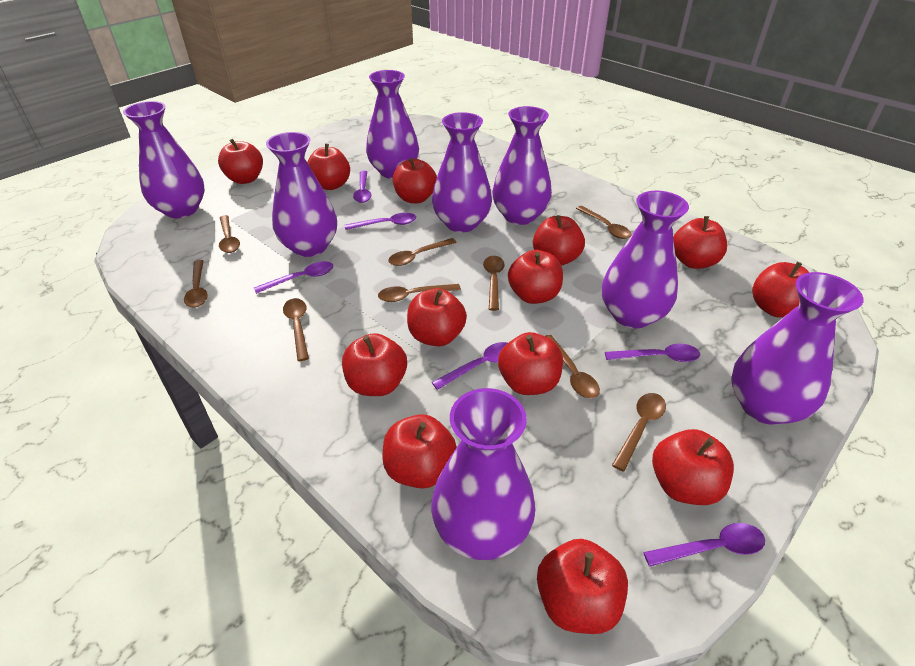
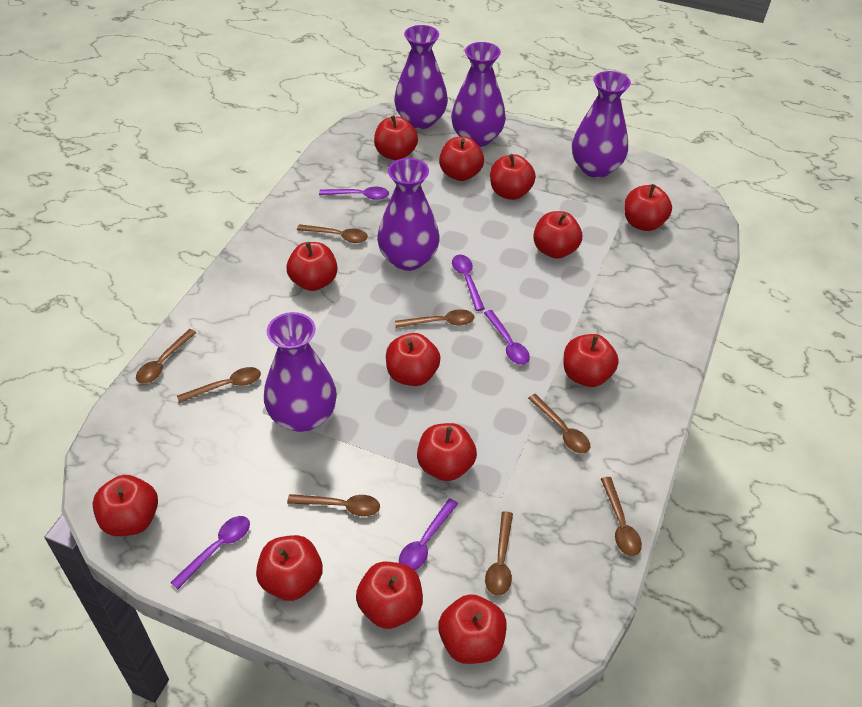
brown spoon: 9 -> 8
purple spoon: 6 -> 5
purple vase: 8 -> 5

